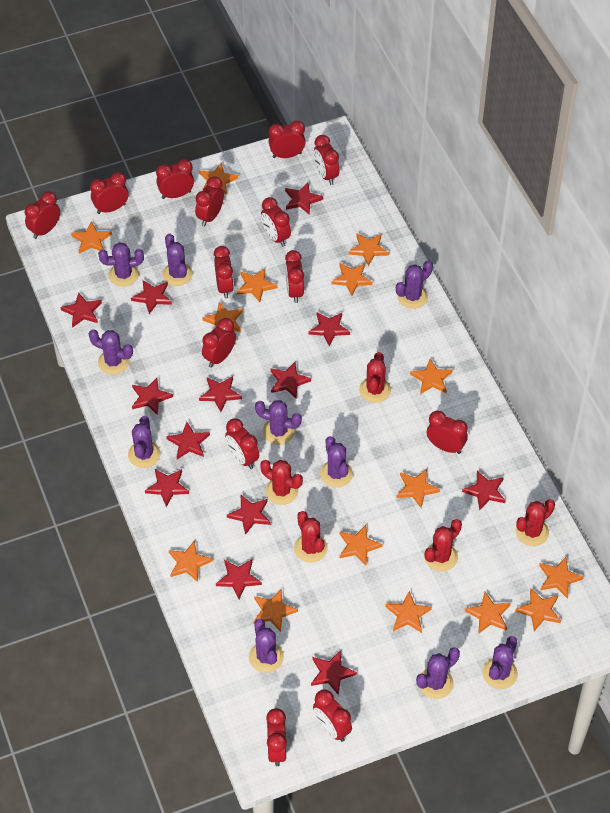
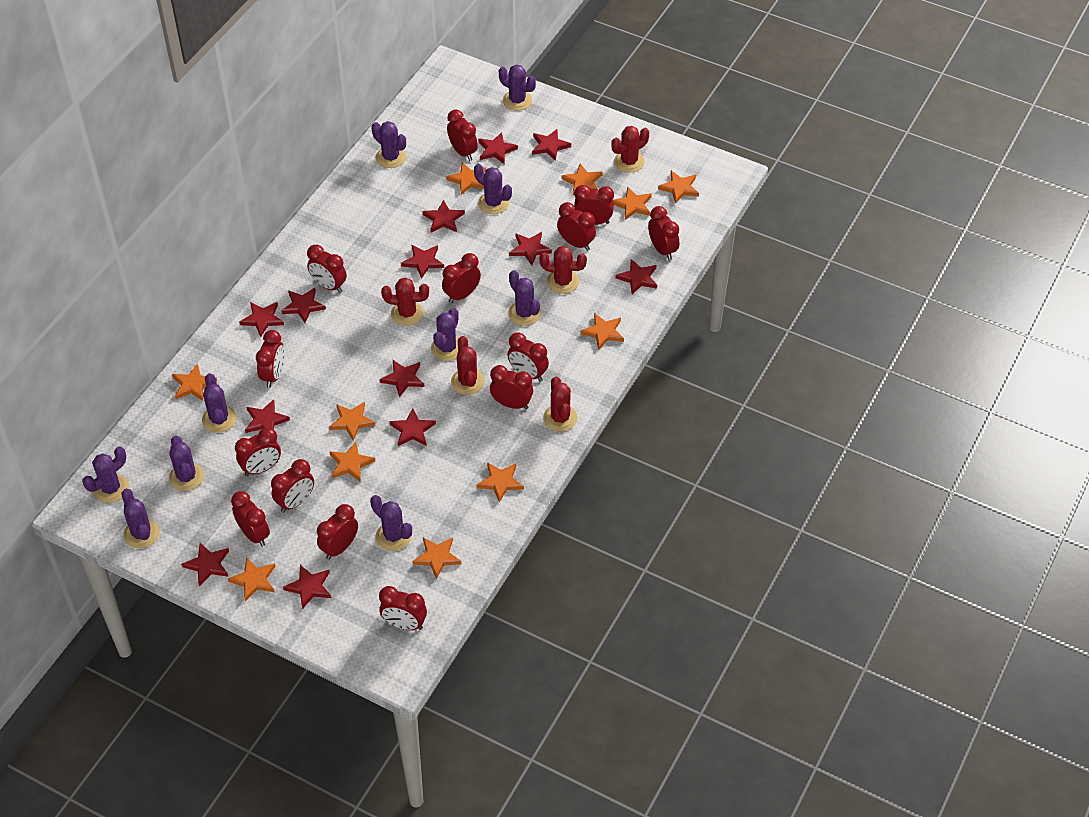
orange star: 15 -> 11

